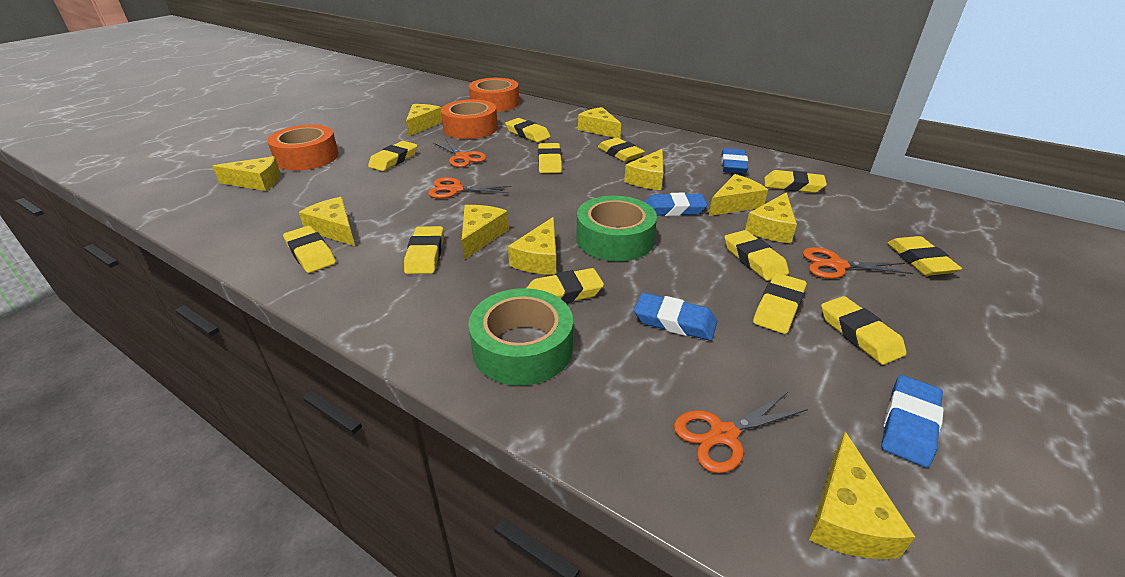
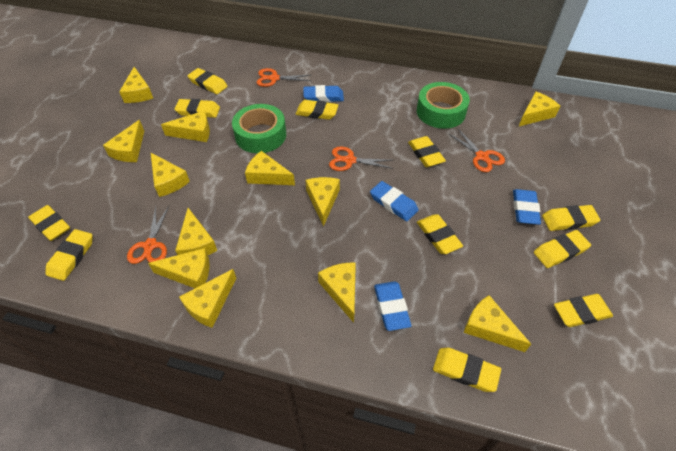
orange tape: 3 -> 0
yellow cheese: 10 -> 12
yellow eraser: 12 -> 11

